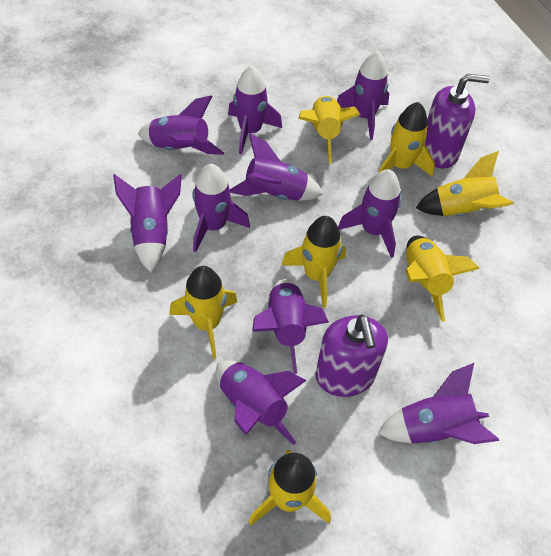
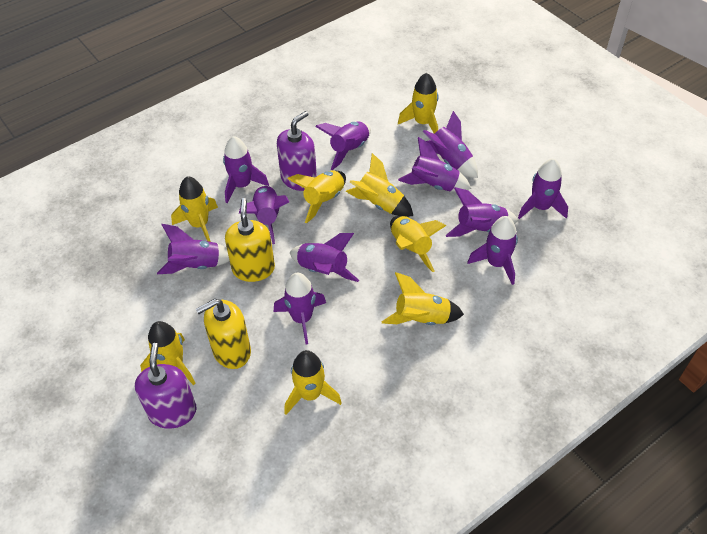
purple rocket: 10 -> 11
yellow rocket: 7 -> 8
yellow soap dispenser: 0 -> 2

